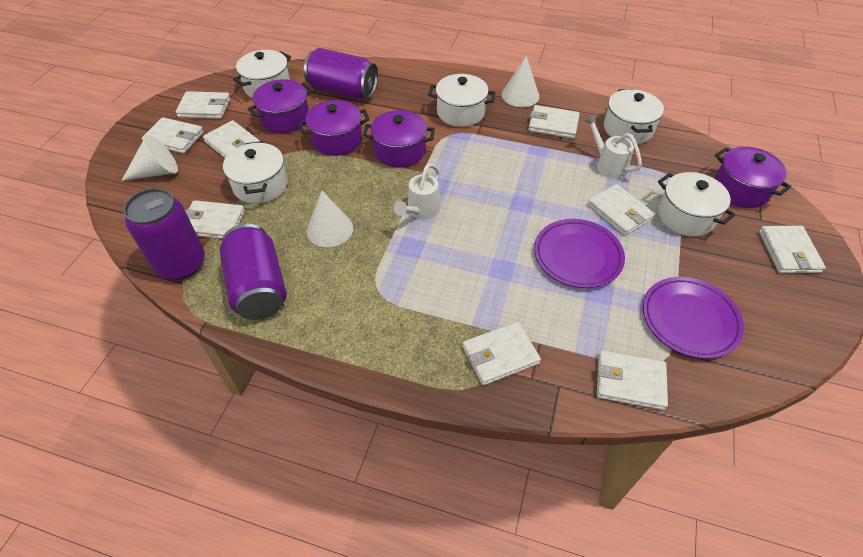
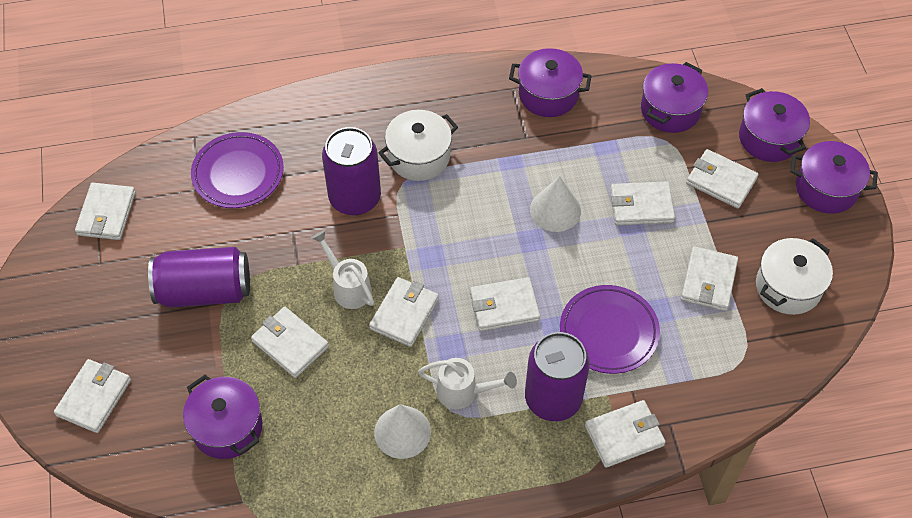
purple pot: 4 -> 5
white cone: 3 -> 2
white pot: 5 -> 2

